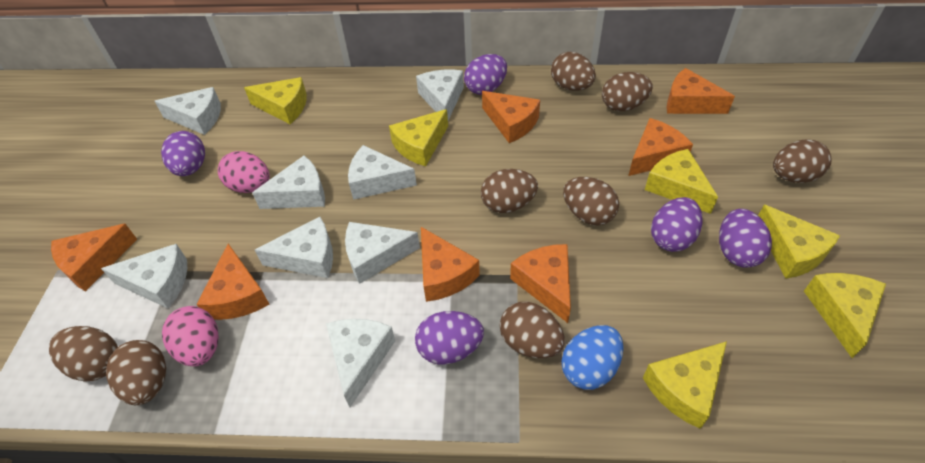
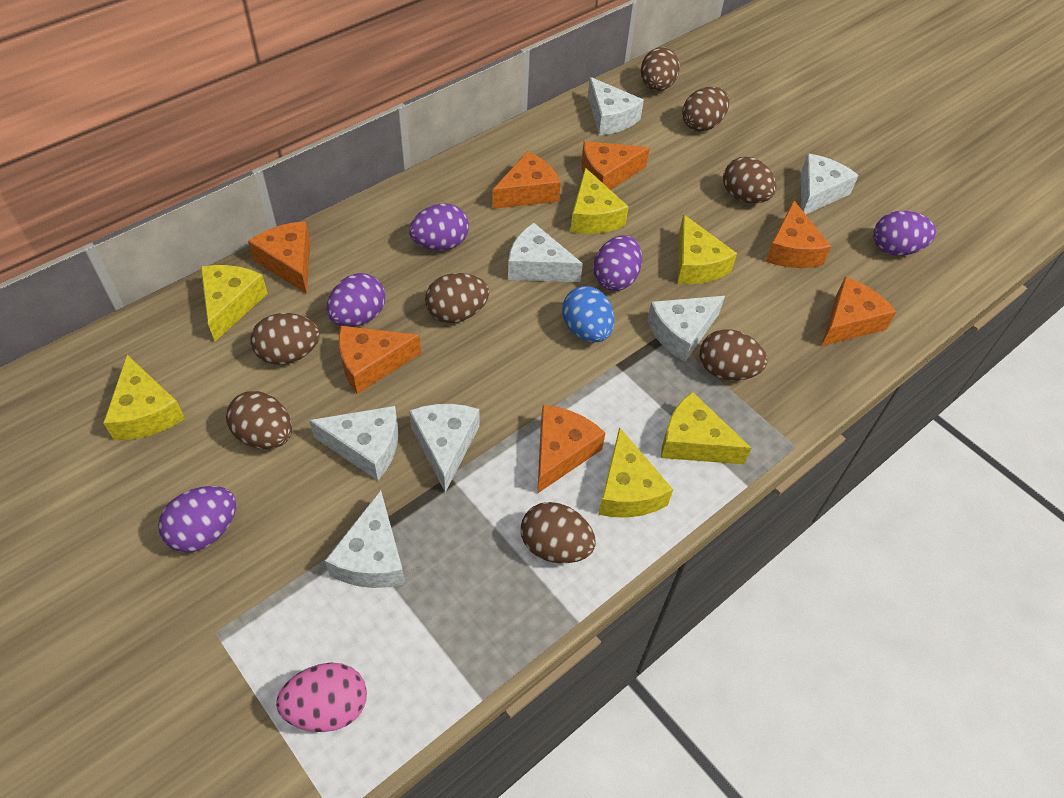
pink egg: 2 -> 1
white cheese: 8 -> 7

